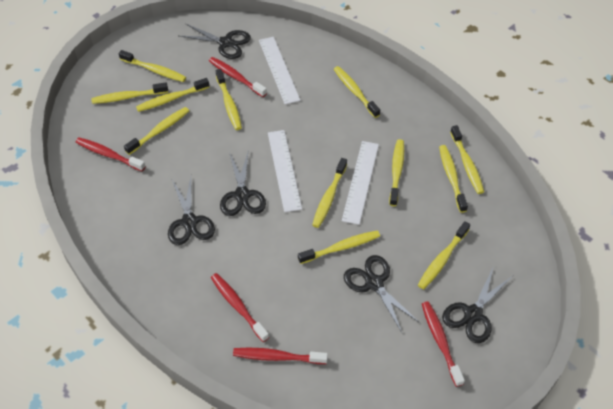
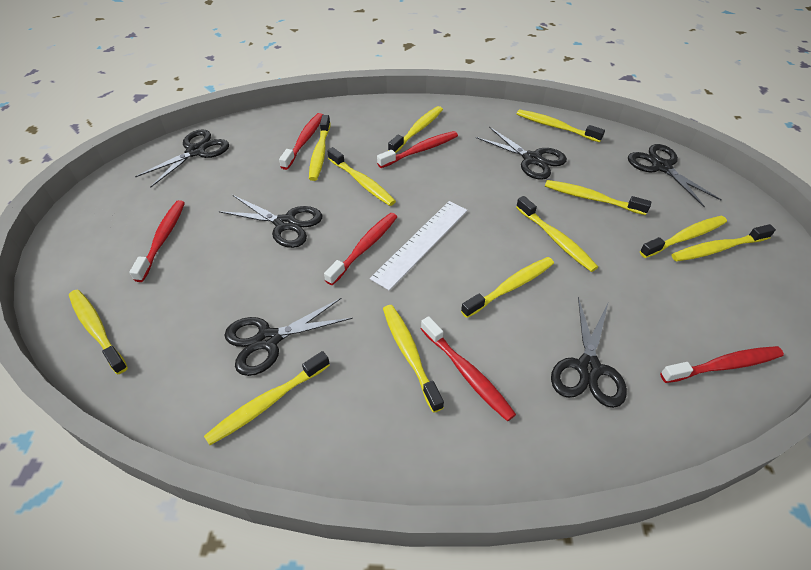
black scissors: 5 -> 6
red toothbrush: 5 -> 6
white ruler: 3 -> 1

